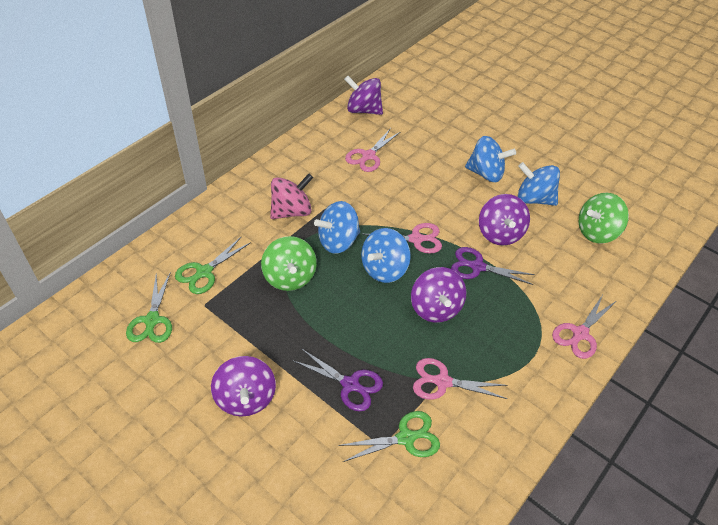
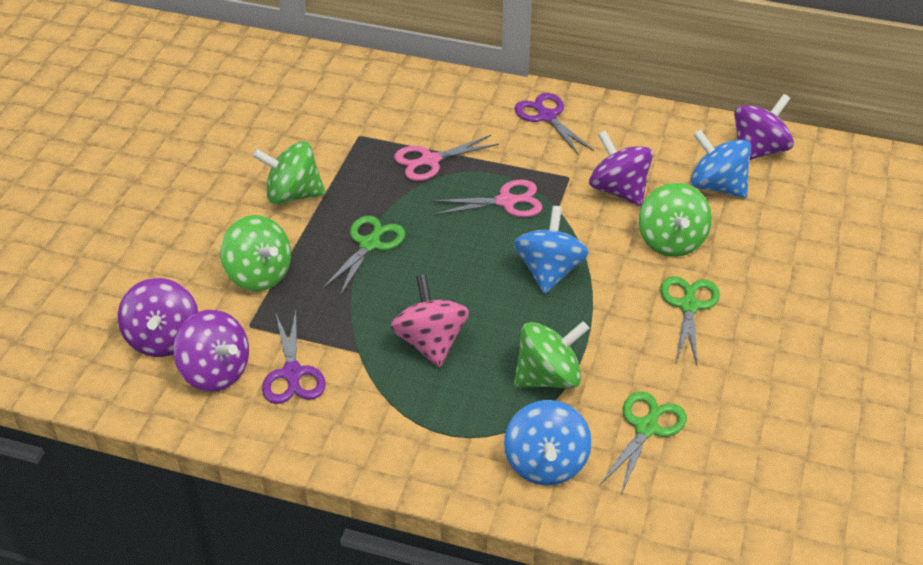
blue spinning top: 4 -> 3
green spinning top: 2 -> 4
pink scissors: 4 -> 2

